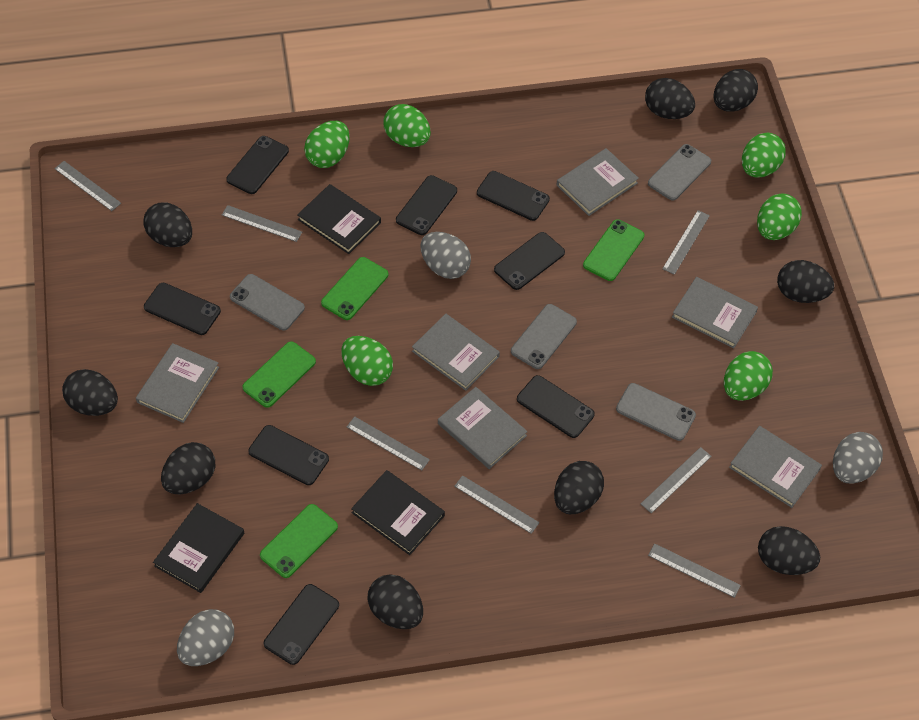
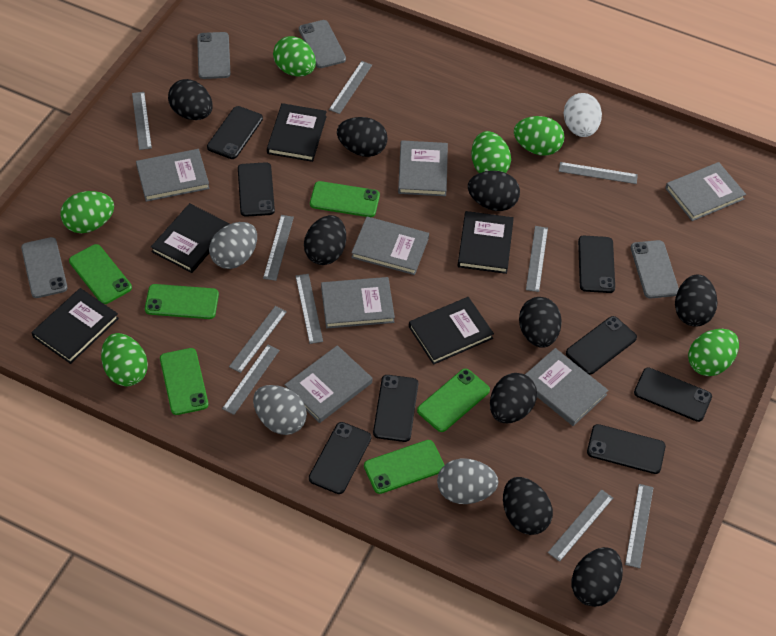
black book: 3 -> 5
green phone: 4 -> 6
grey book: 6 -> 7
grey ruler: 7 -> 10
white egg: 0 -> 1

